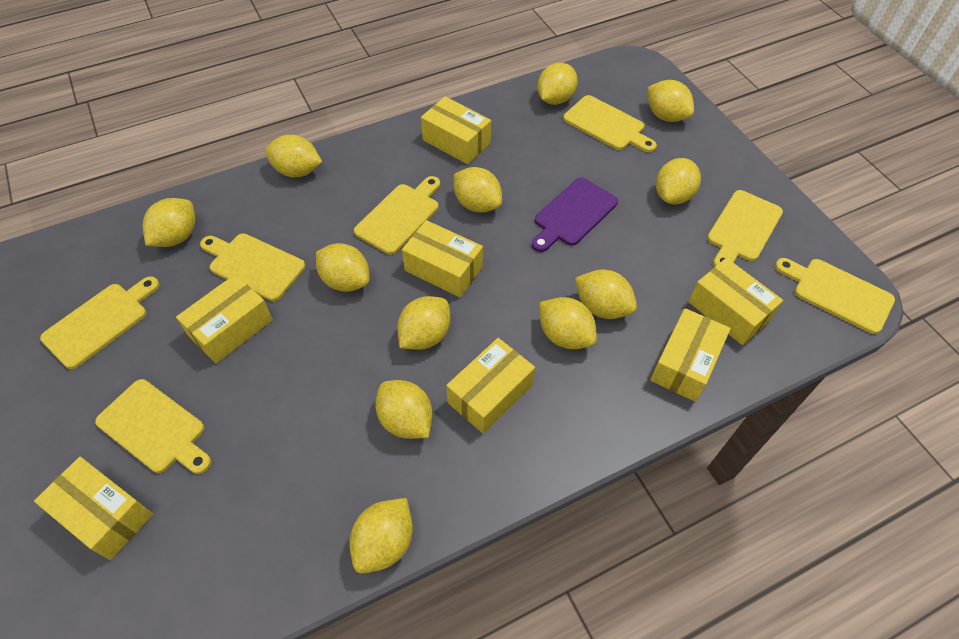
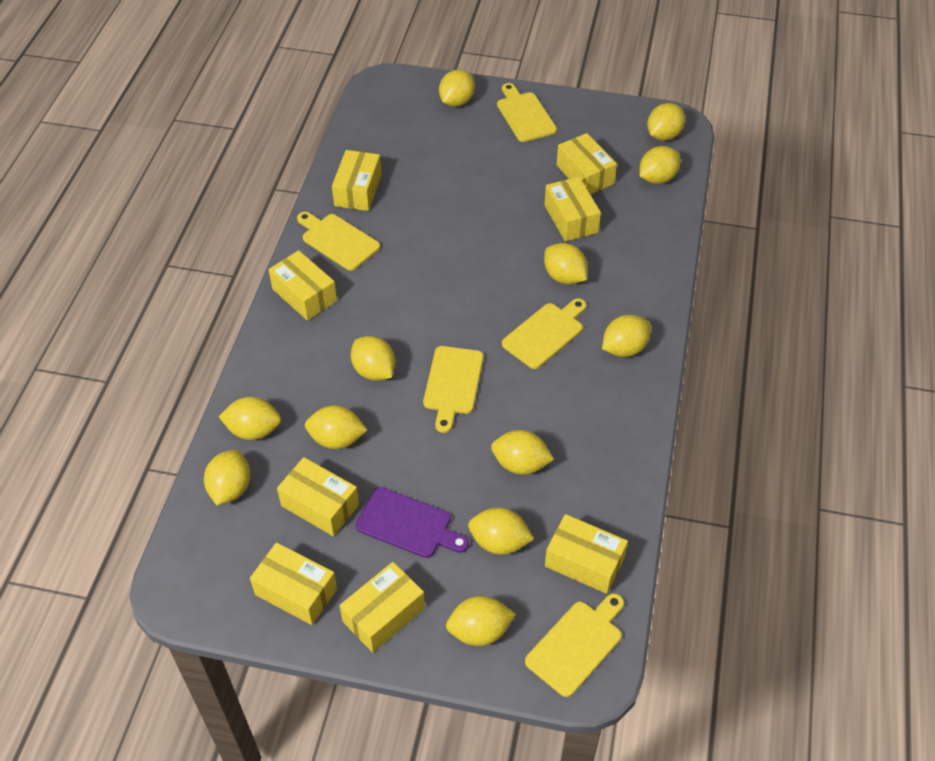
yellow box: 7 -> 8
yellow cutting board: 7 -> 5

